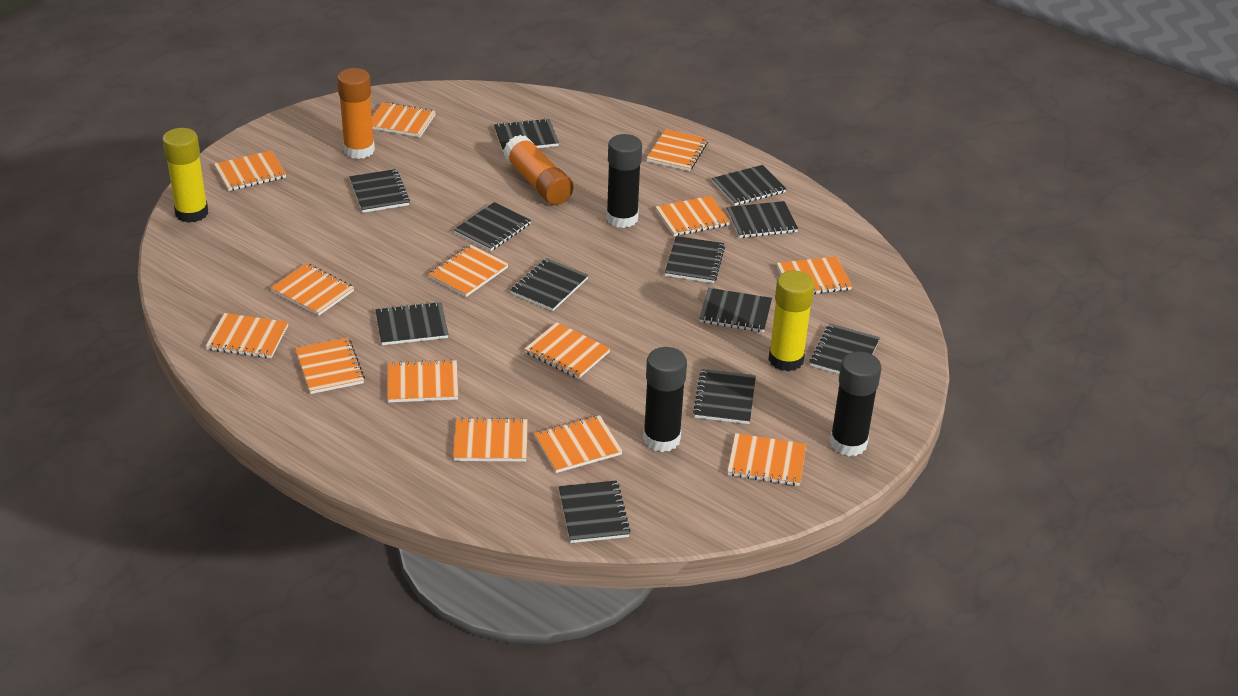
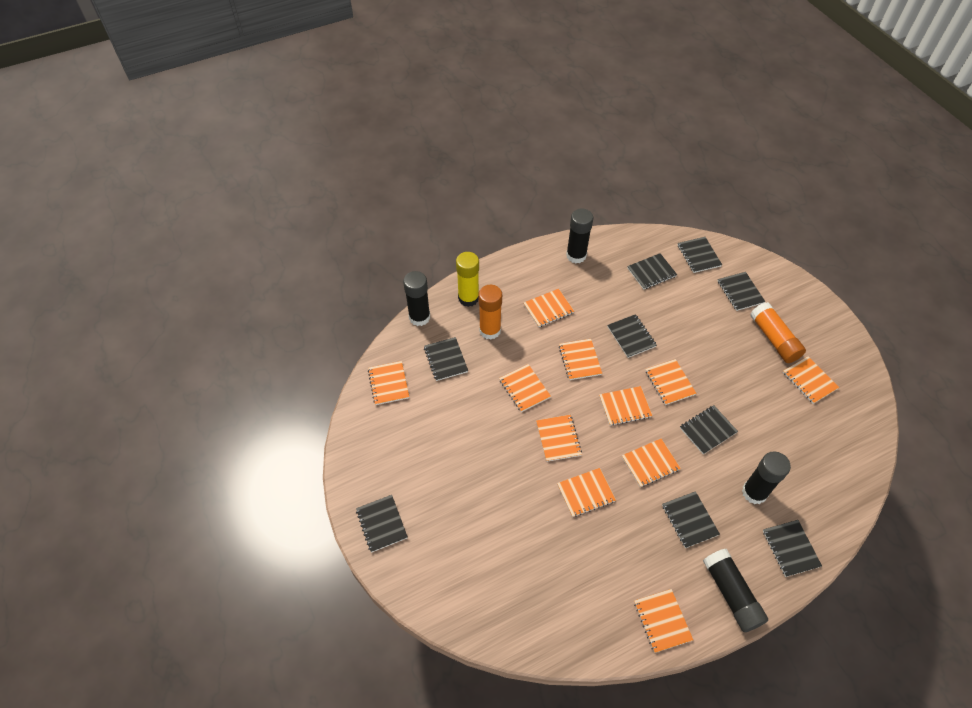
black glue stick: 3 -> 4
black notebook: 12 -> 9
orange notebook: 14 -> 11
yellow glue stick: 2 -> 1

